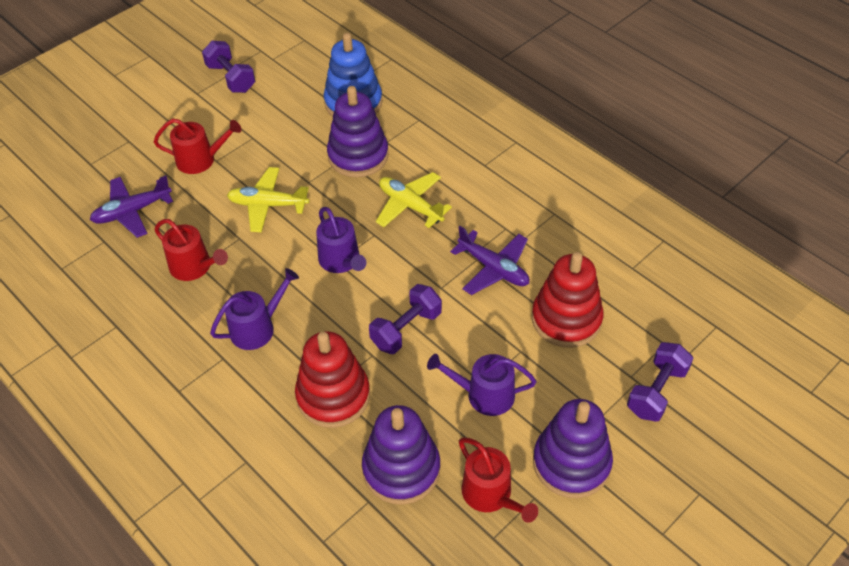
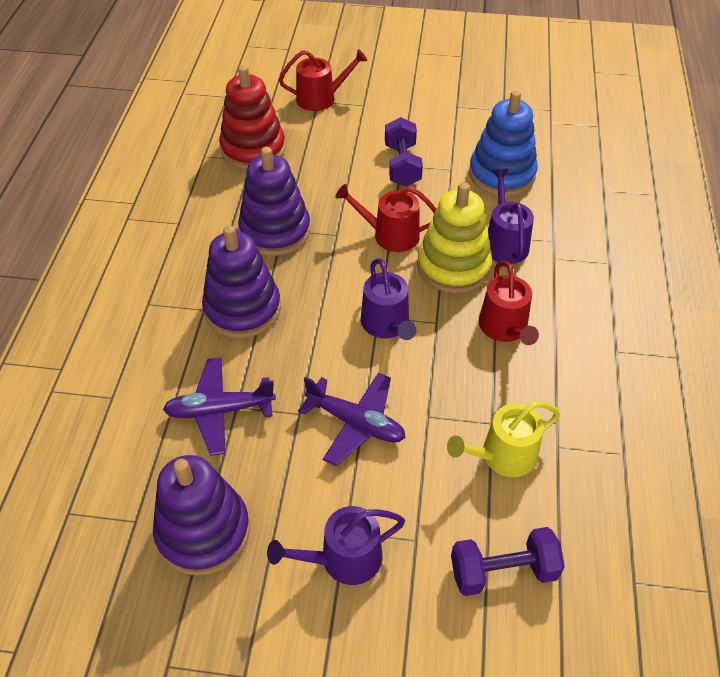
purple dumbbell: 3 -> 2
red stacking toy: 2 -> 1
yellow plane: 2 -> 0
yellow stacking toy: 0 -> 1
yellow watering can: 0 -> 1

